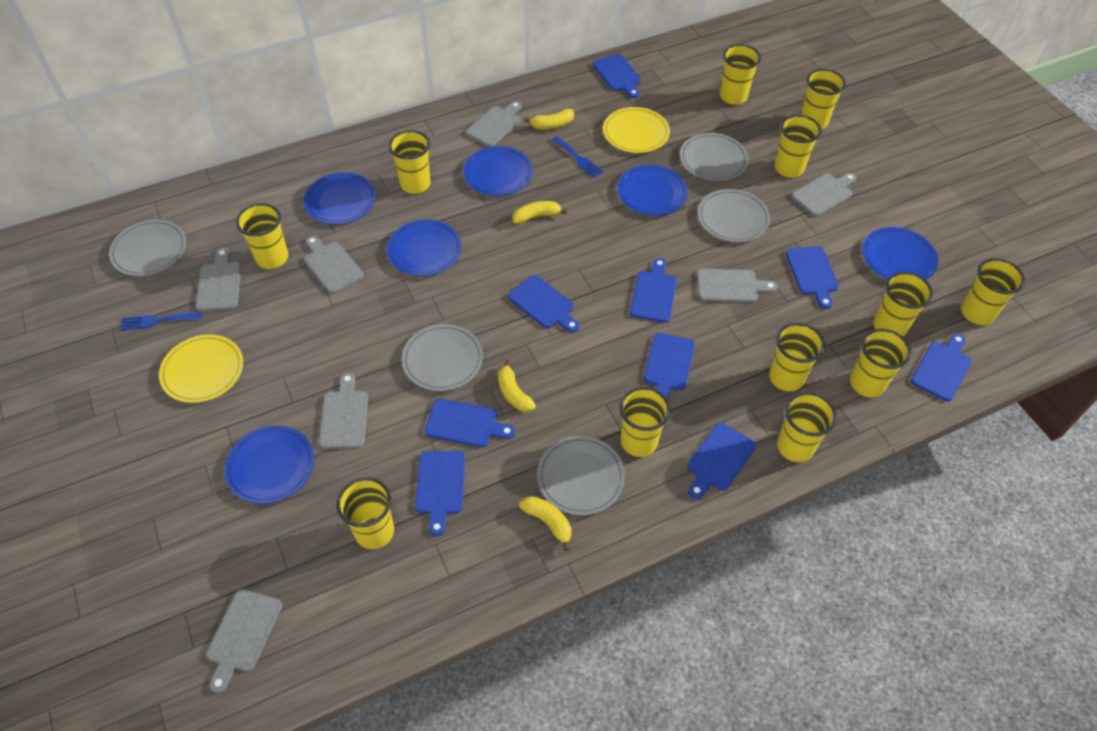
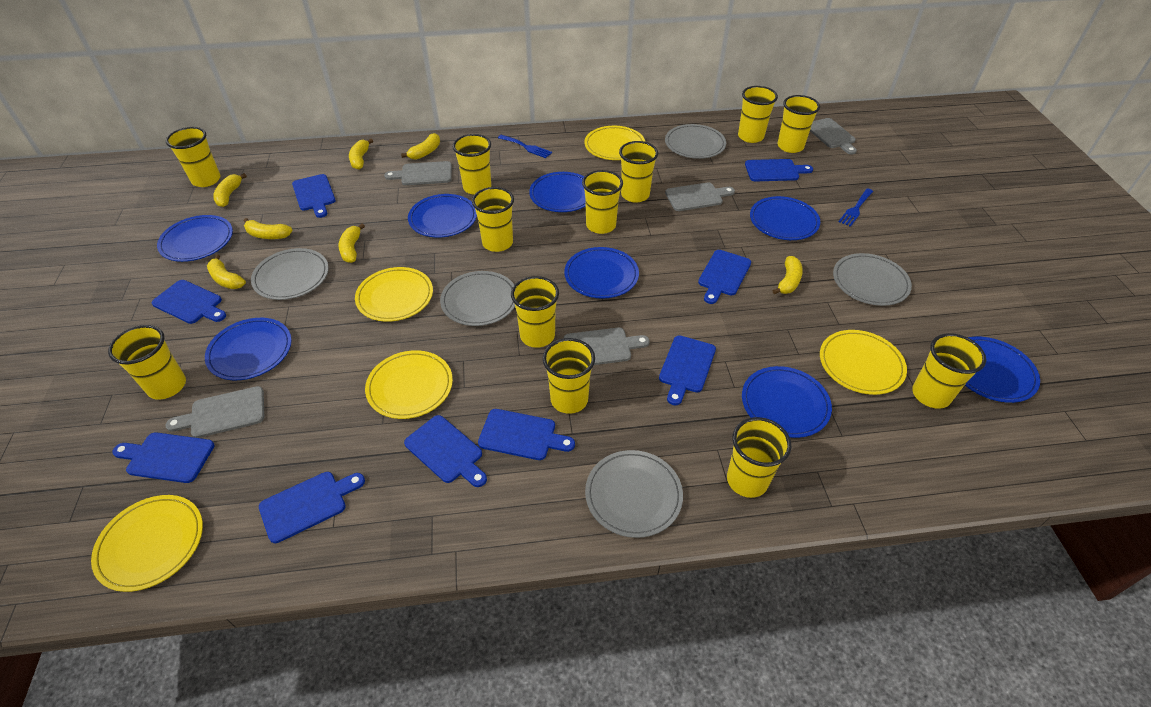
blue plate: 6 -> 8
grey cutting board: 7 -> 5
yellow banana: 4 -> 7
yellow plate: 2 -> 5

